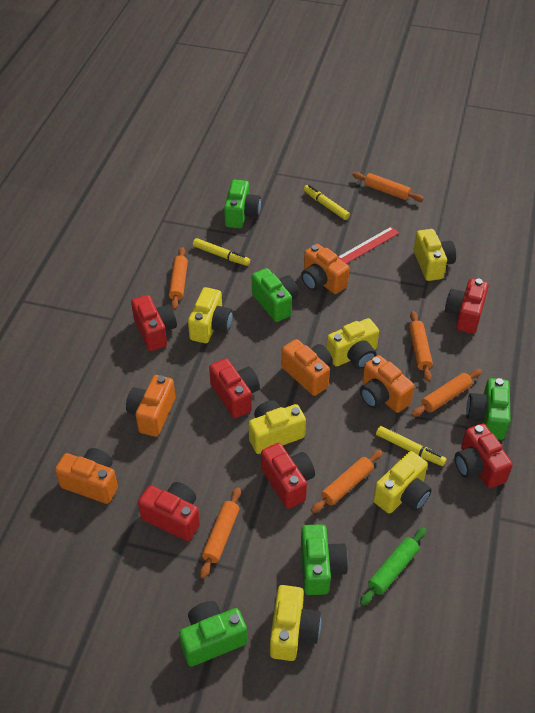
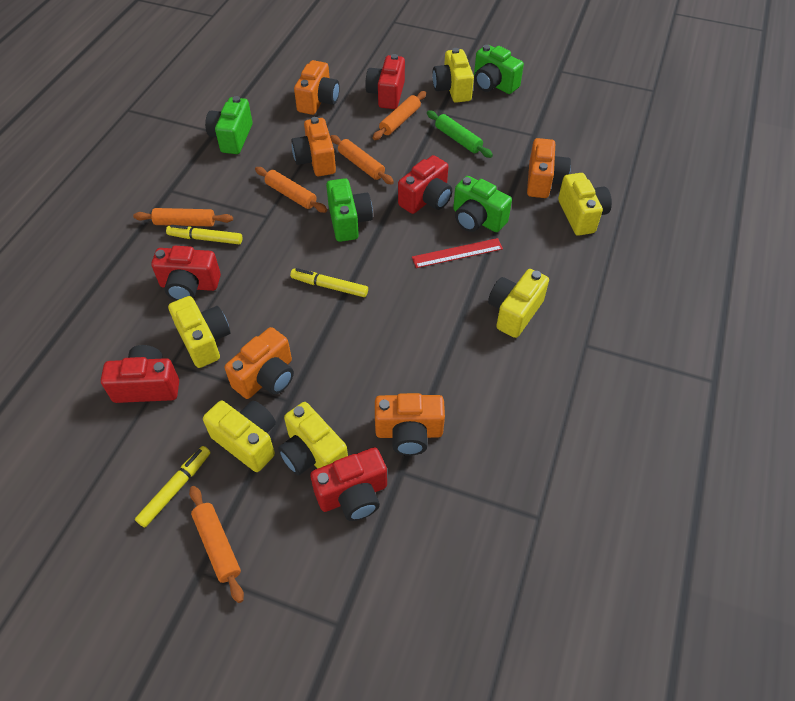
green camera: 5 -> 4
orange rolling pin: 6 -> 5
red camera: 6 -> 5

